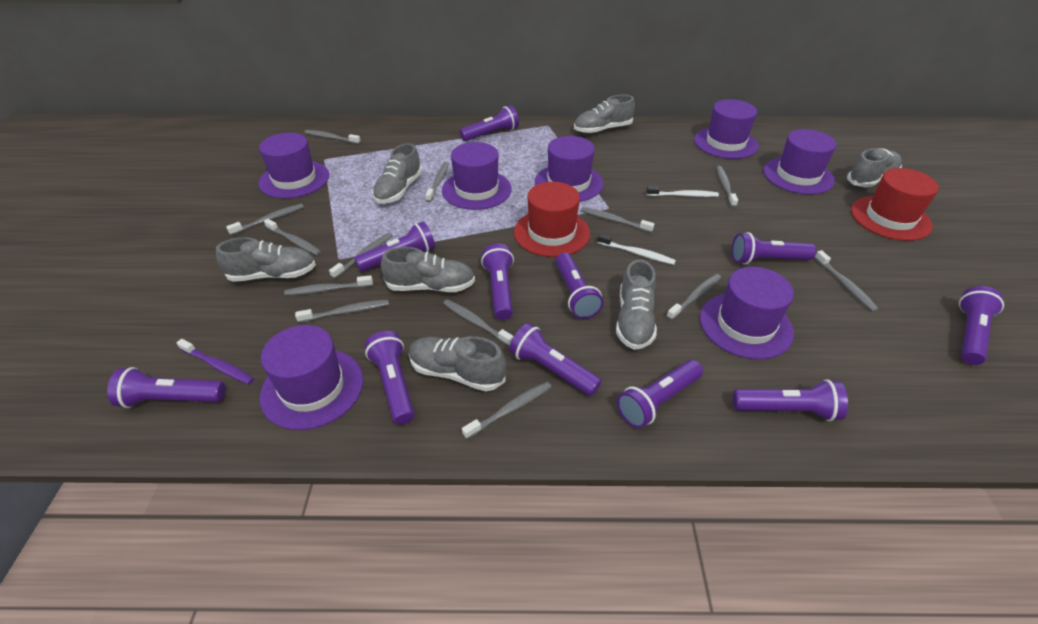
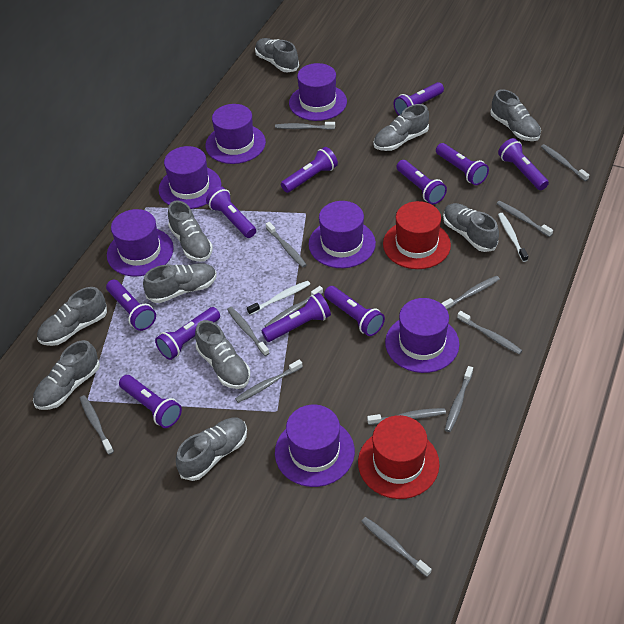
grey shoe: 7 -> 10
purple toothbrush: 1 -> 0

